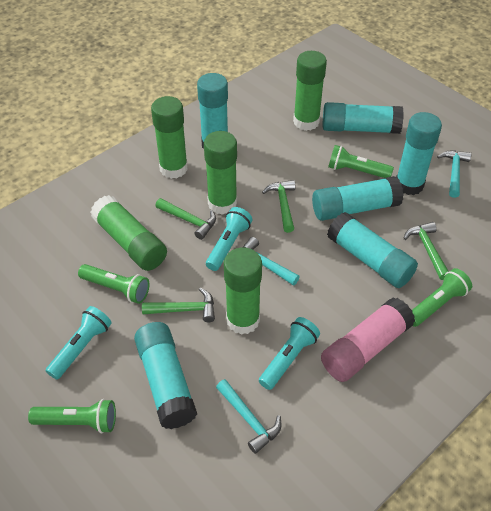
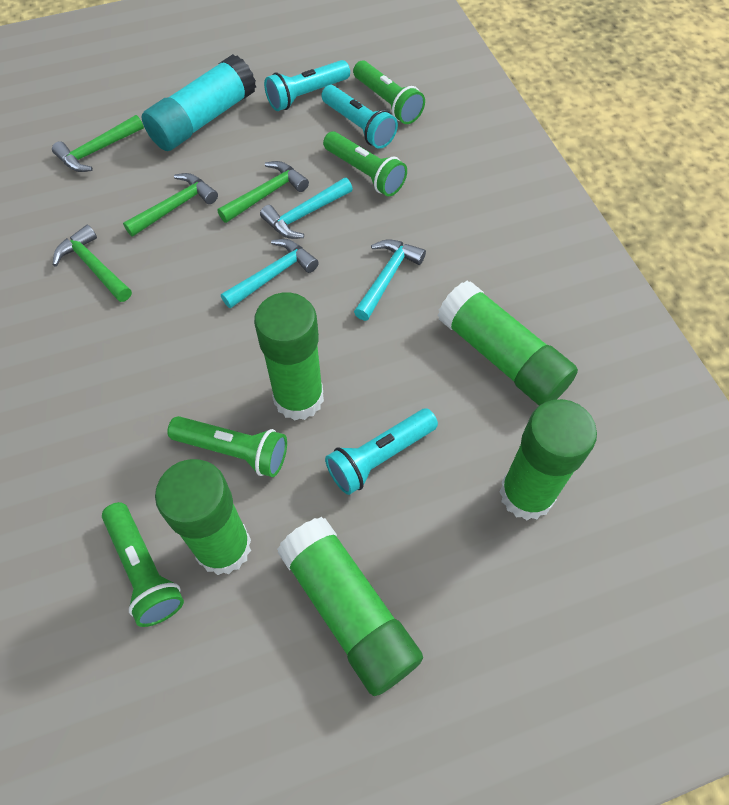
pink glue stick: 1 -> 0
turquoise glue stick: 6 -> 1

